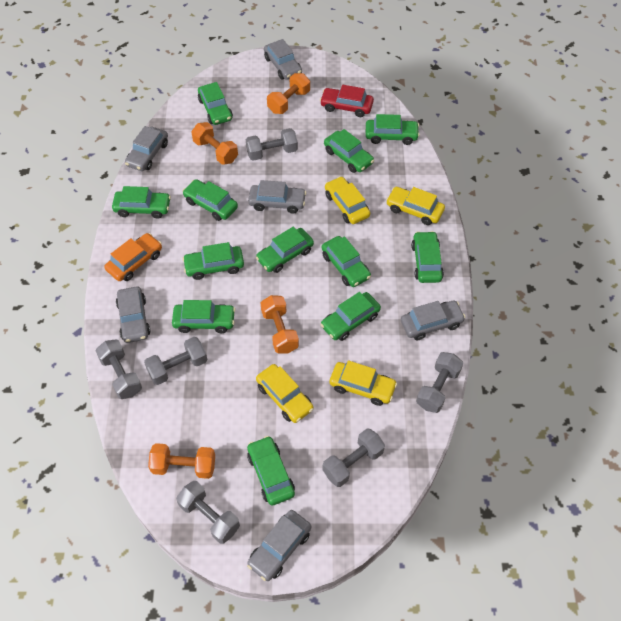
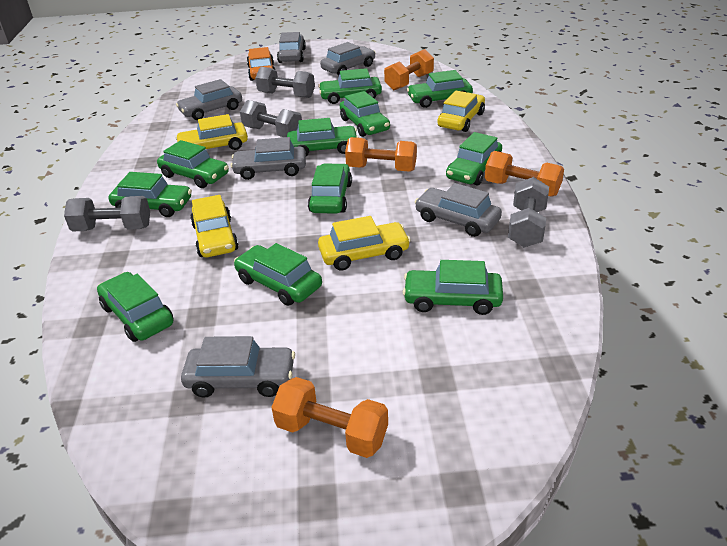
green car: 12 -> 11
grey dumbbell: 6 -> 4
red car: 1 -> 0

